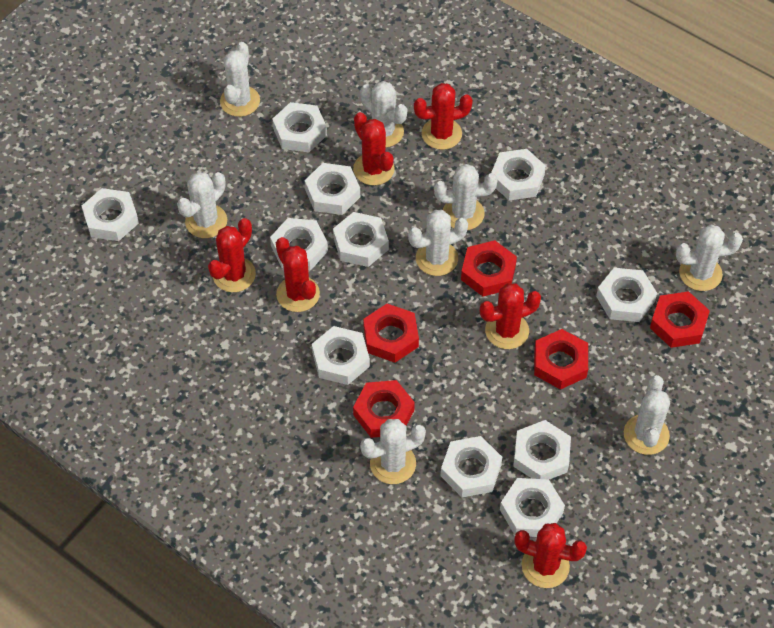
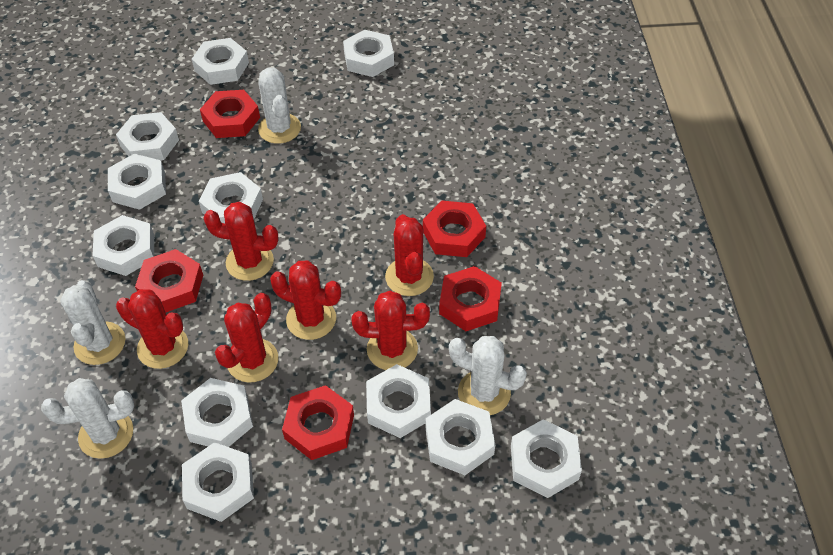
white cactus: 8 -> 4

